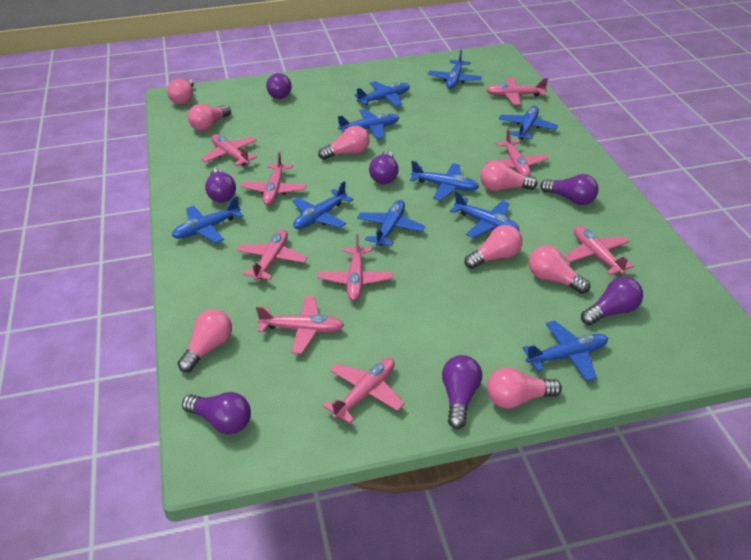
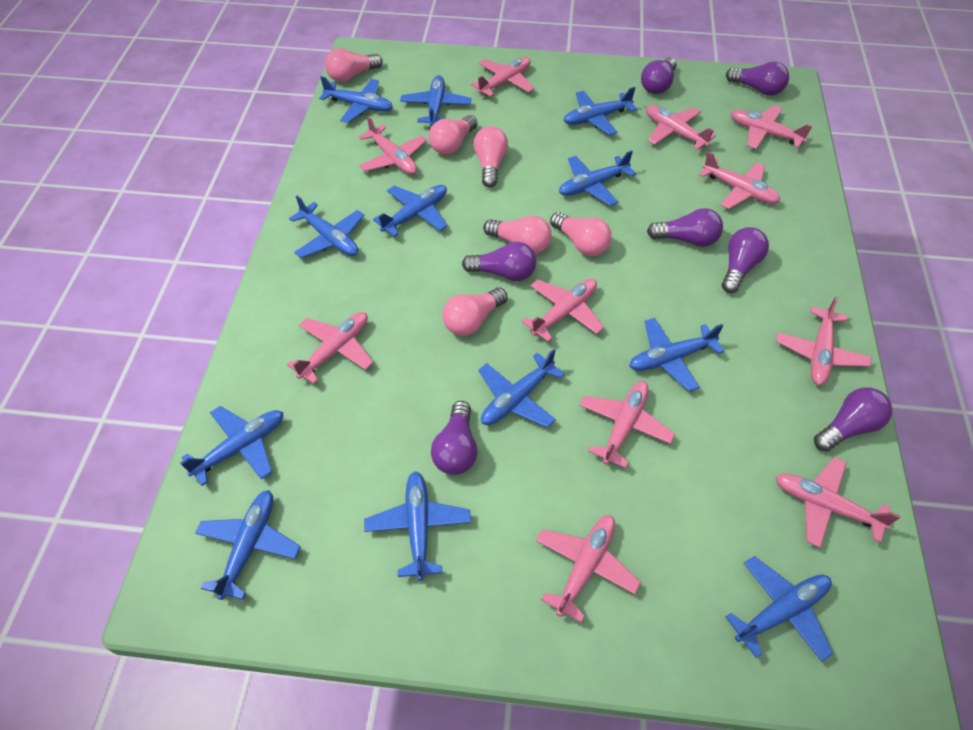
blue plane: 10 -> 12
pink light bulb: 8 -> 6
pink plane: 9 -> 11

